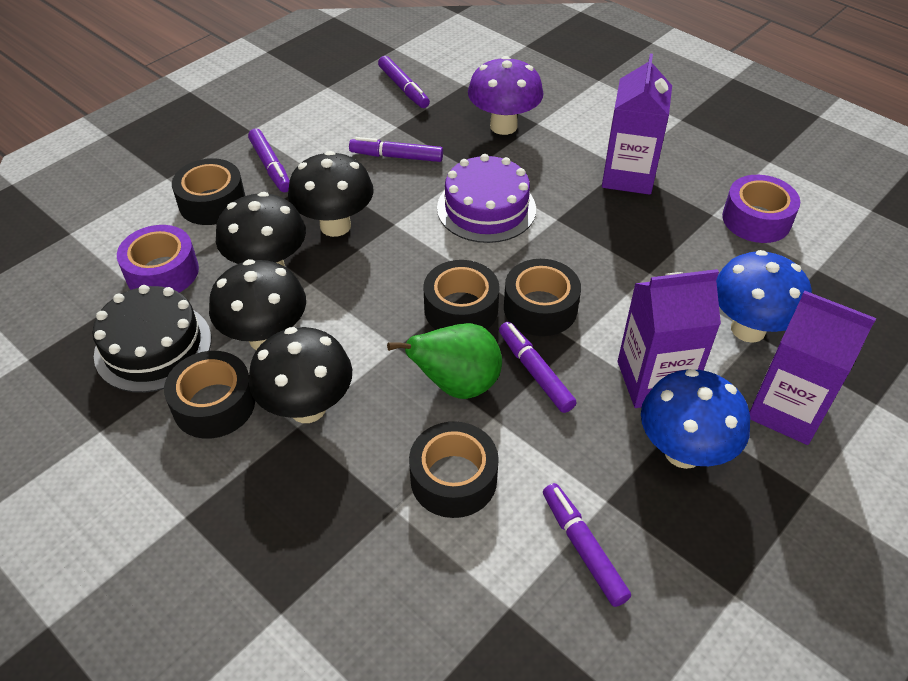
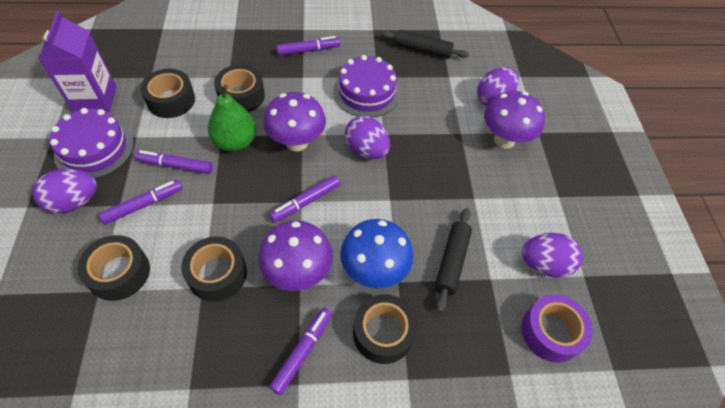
black cake: 1 -> 0
black mushroom: 4 -> 0
black rolling pin: 0 -> 2
blue mushroom: 2 -> 1
purple cake: 1 -> 2
purple carton: 3 -> 1
purple egg: 0 -> 4
purple mushroom: 1 -> 3
purple tape: 2 -> 1

